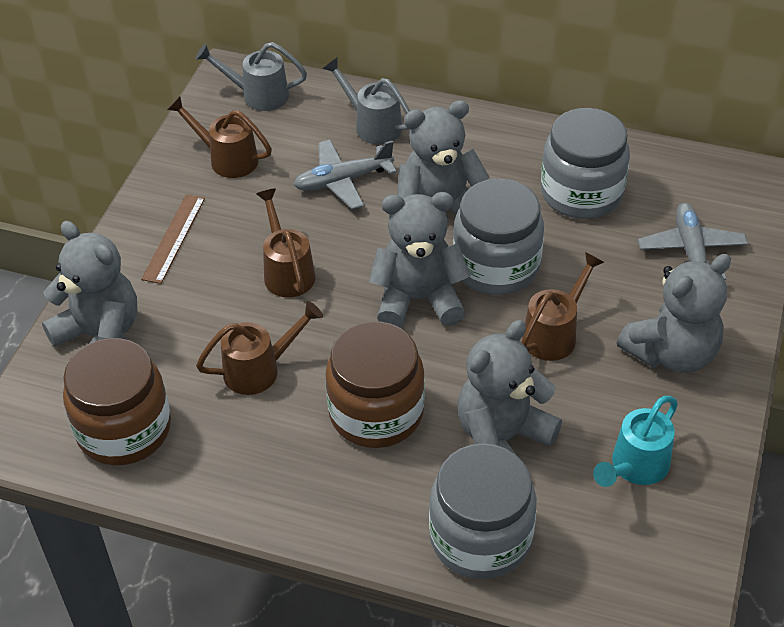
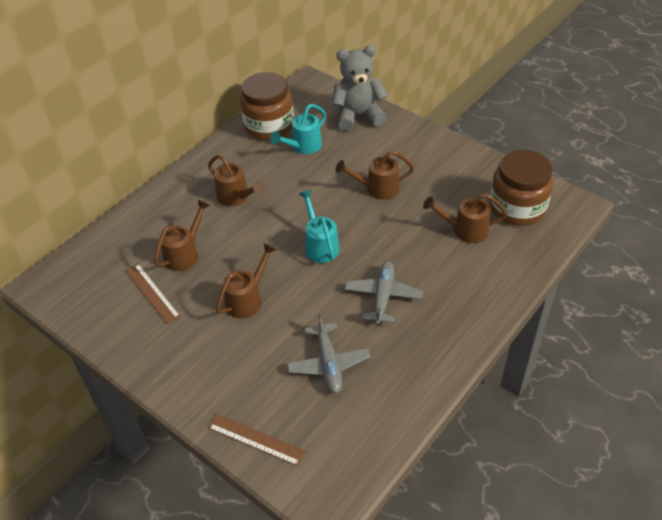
brown ruler: 1 -> 2
brown watering can: 4 -> 5
grey jar: 3 -> 0
grey teddy bear: 5 -> 1
grey watering can: 2 -> 0
turquoise watering can: 1 -> 2

